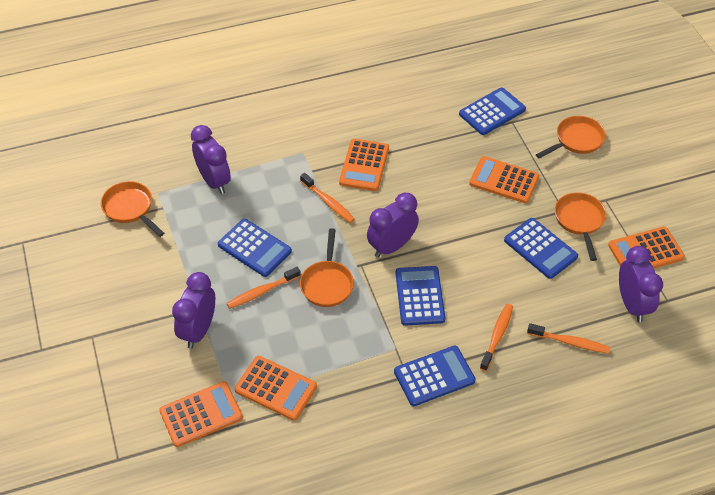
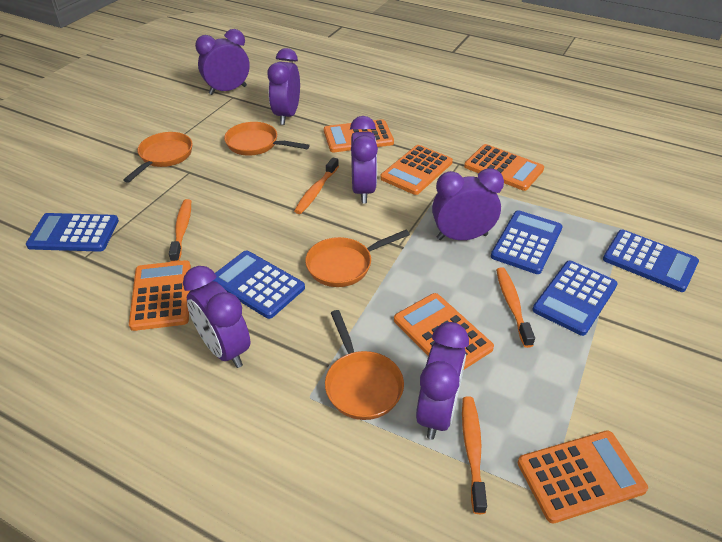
orange calculator: 5 -> 6
purple clock: 4 -> 6

